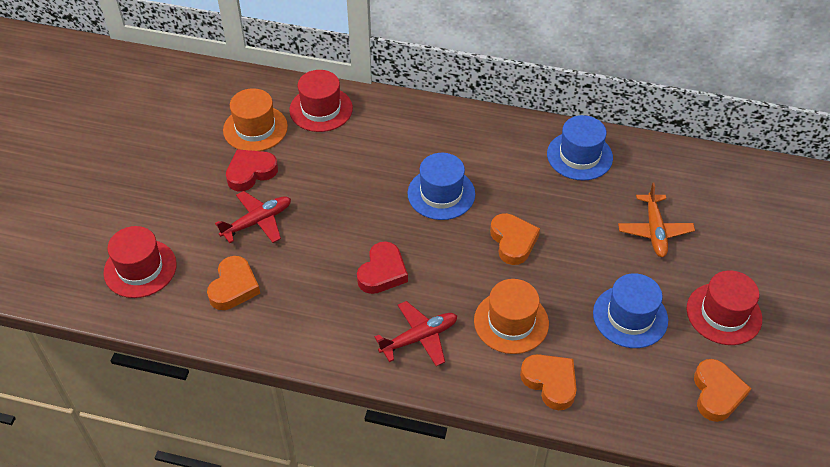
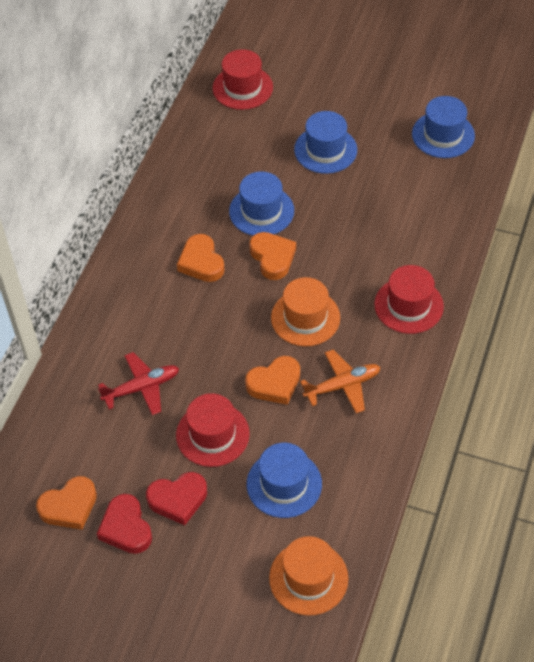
blue hat: 3 -> 4
red plane: 2 -> 1

